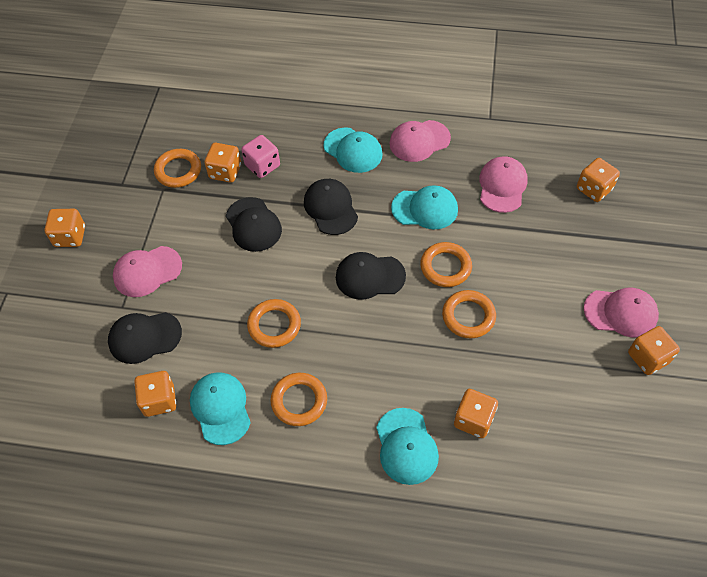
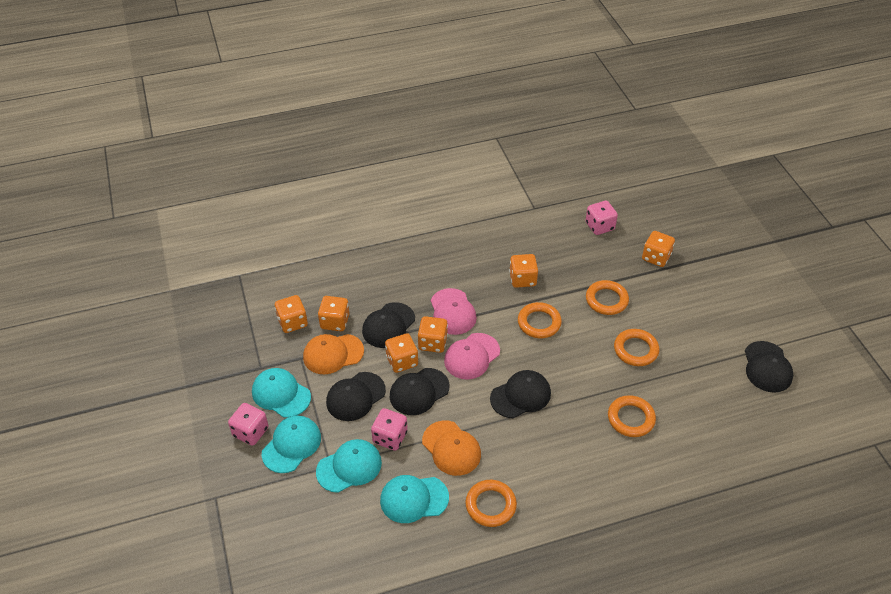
black cap: 4 -> 5
orange cap: 0 -> 2
pink cap: 4 -> 2
pink dice: 1 -> 3

